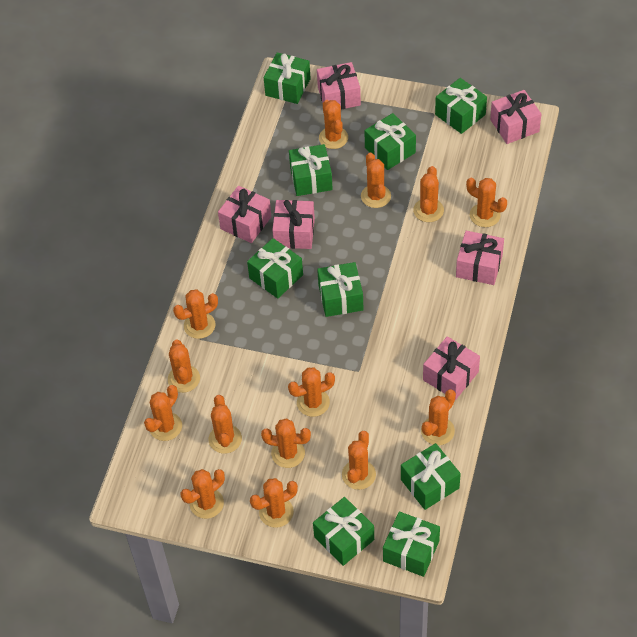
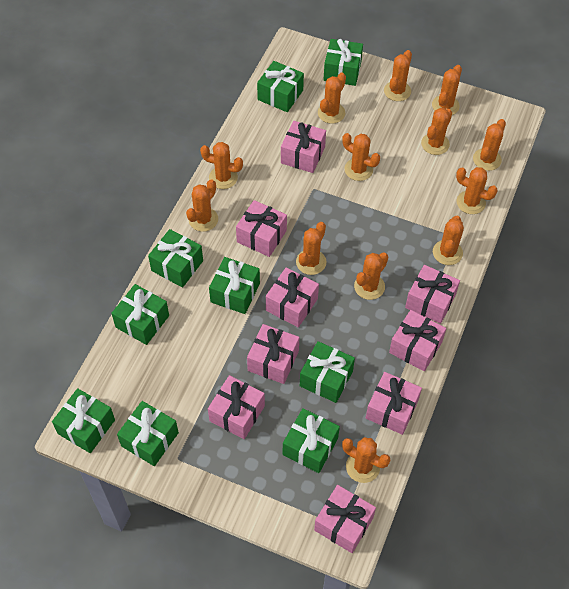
orange cactus: 14 -> 13
pink gift: 6 -> 9

